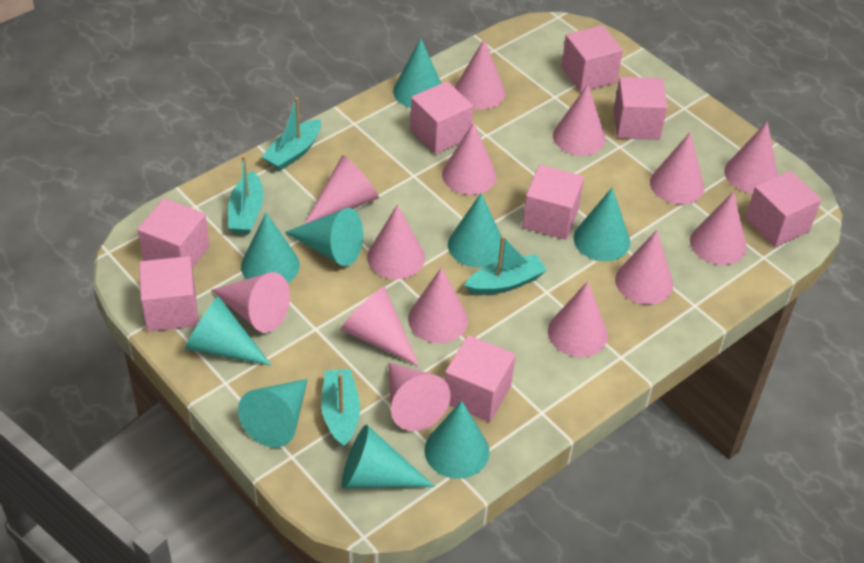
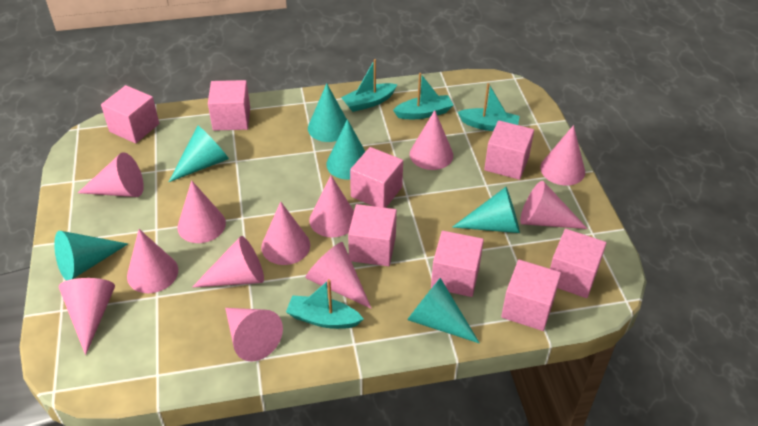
pink cone: 14 -> 12
turquoise cone: 9 -> 6

